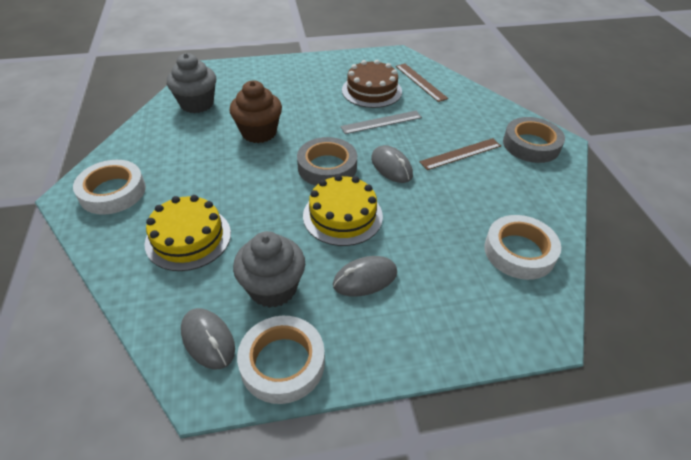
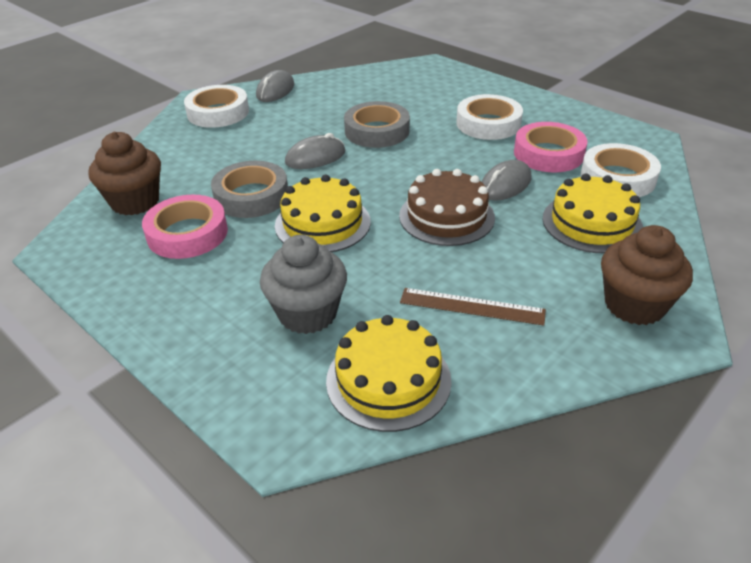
brown cupcake: 1 -> 2
brown ruler: 2 -> 1
grey cupcake: 2 -> 1
grey ruler: 1 -> 0
pink tape: 0 -> 2
yellow cake: 2 -> 3

